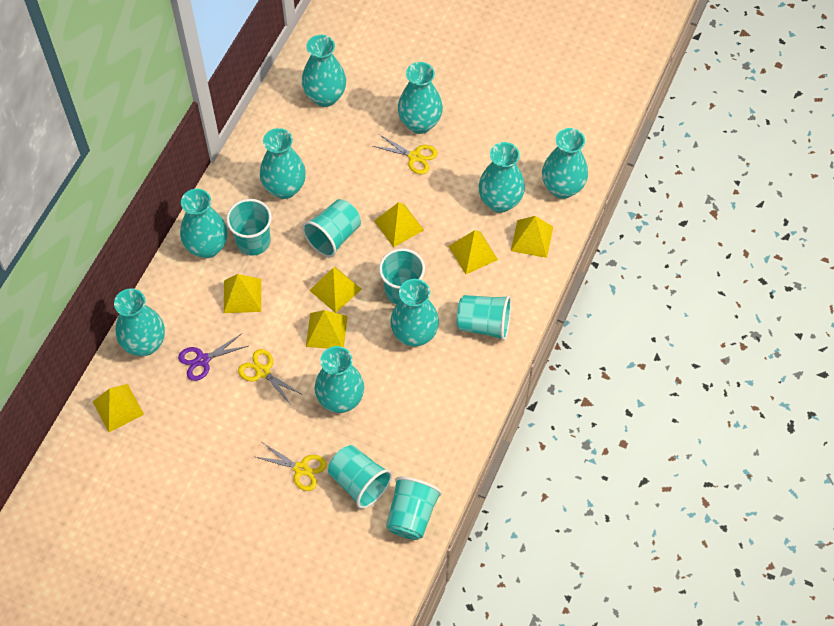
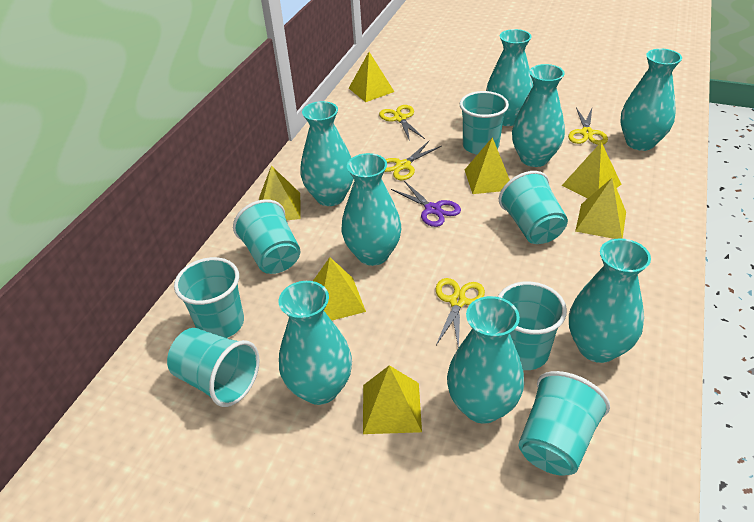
turquoise cup: 6 -> 7
turquoise vase: 9 -> 8
yellow scissors: 3 -> 4

